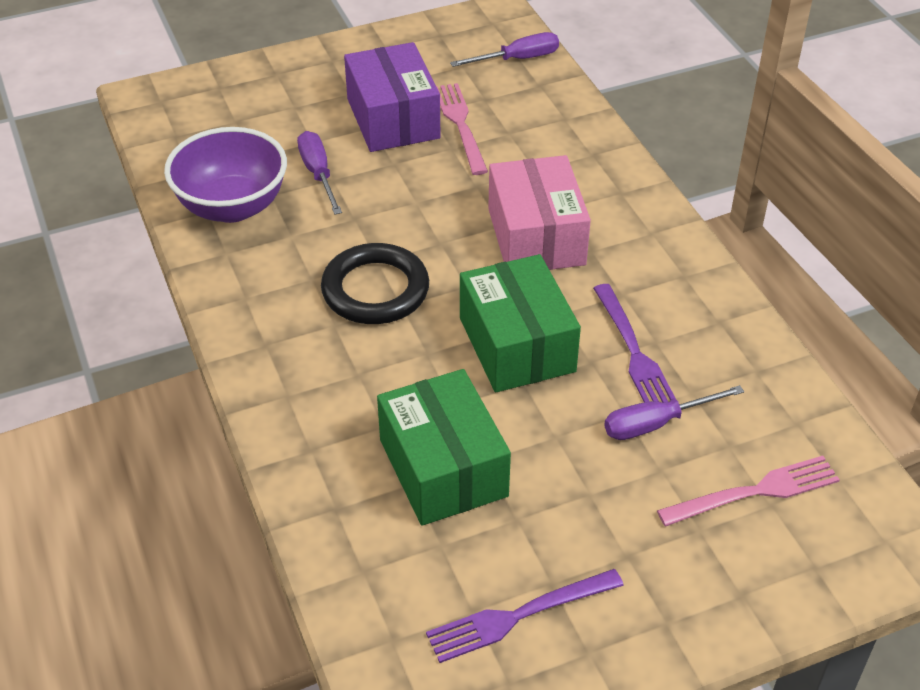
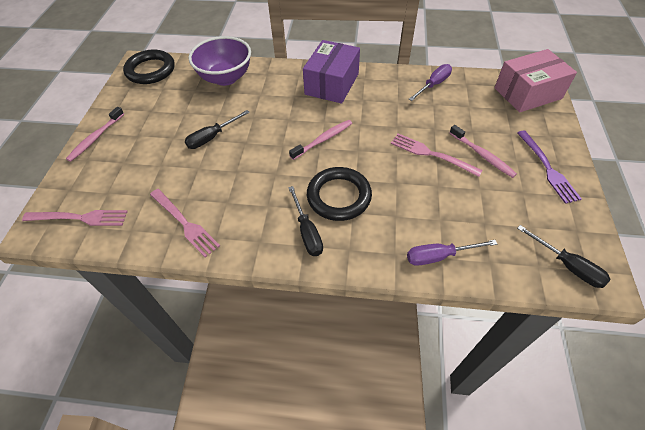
black ring: 1 -> 2
black screwdriver: 0 -> 3
green box: 2 -> 0
pink fork: 2 -> 3
pink toothbrush: 0 -> 3
purple fork: 2 -> 1
purple screwdriver: 3 -> 2

